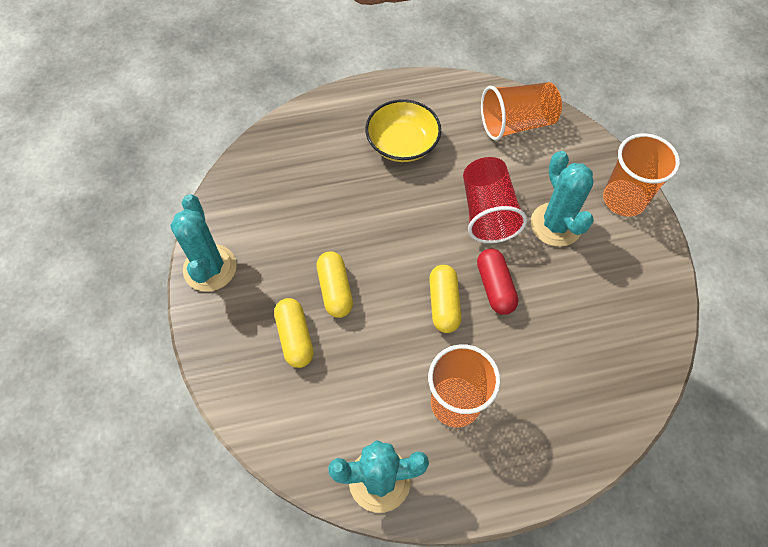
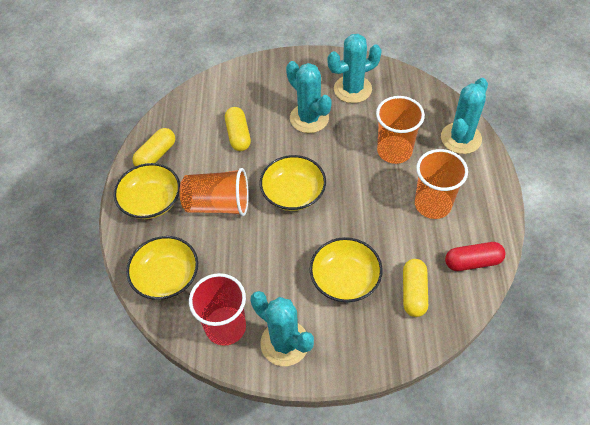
turquoise cactus: 3 -> 4
yellow bowl: 1 -> 4

